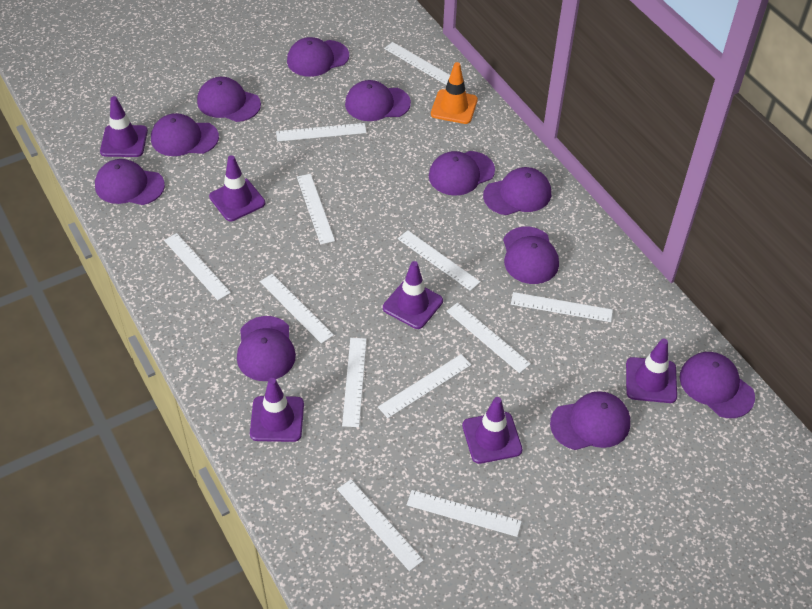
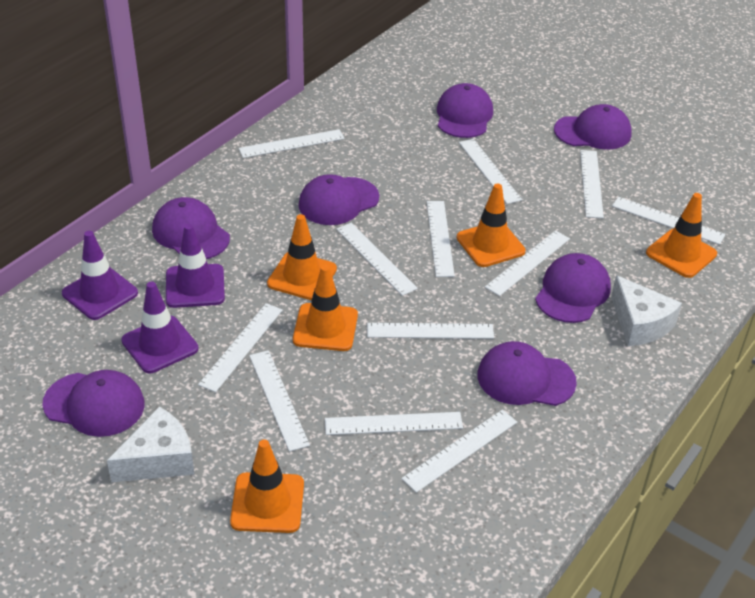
orange traffic cone: 1 -> 5
purple cap: 11 -> 7
purple traffic cone: 6 -> 3
white cheese: 0 -> 2

